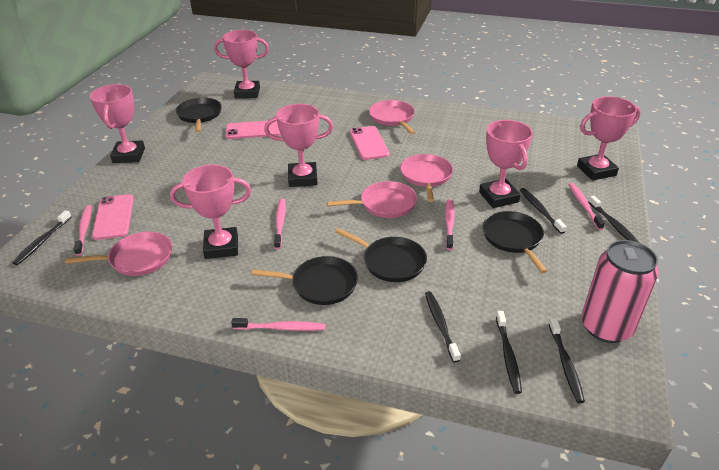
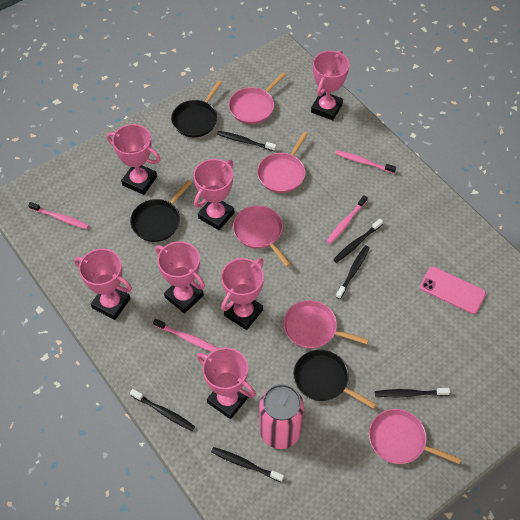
black pan: 4 -> 3
pink pan: 4 -> 5
pink phone: 3 -> 1
pink toothbrush: 5 -> 4
pink trophy: 6 -> 7

